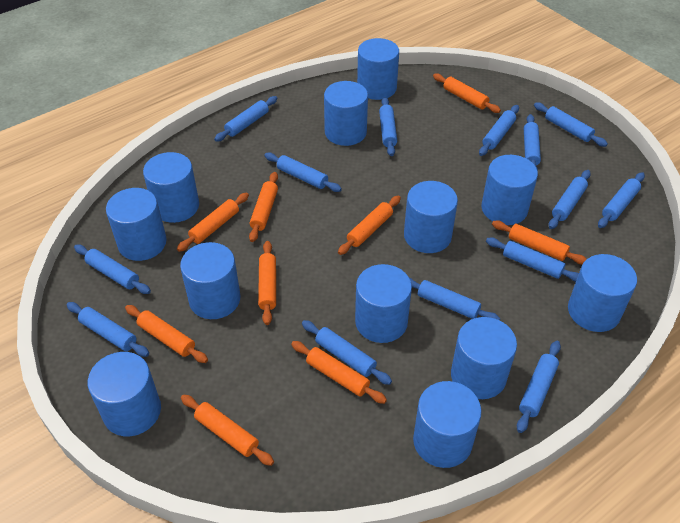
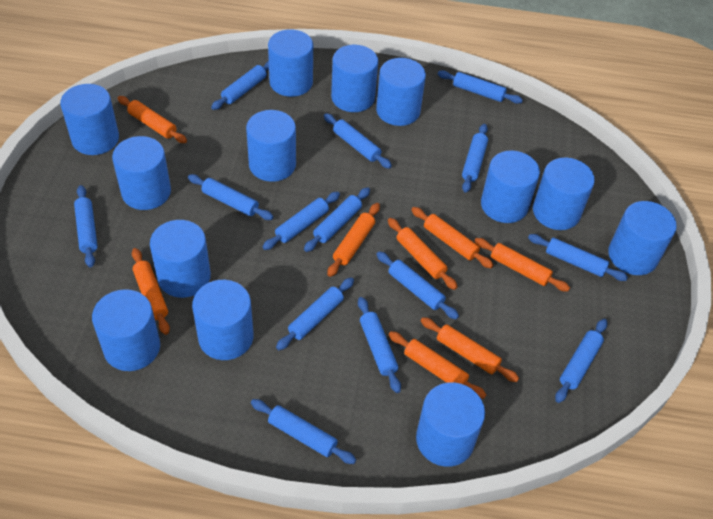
blue cylinder: 12 -> 13
orange rolling pin: 9 -> 8

